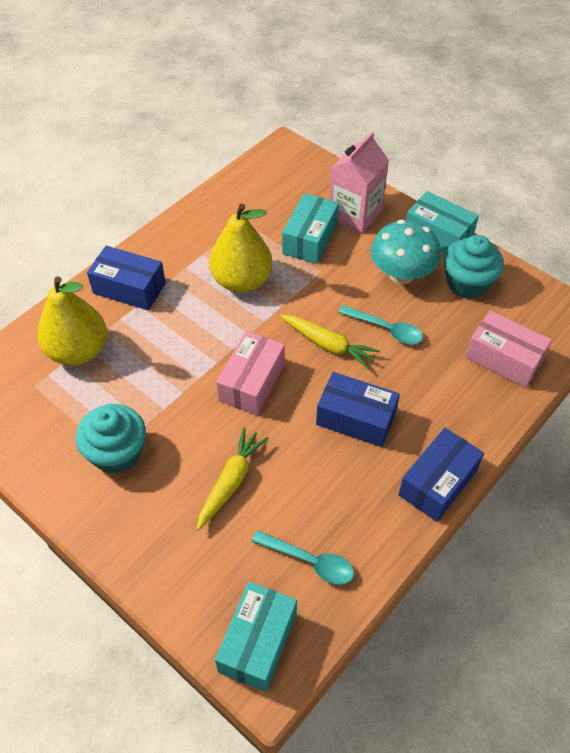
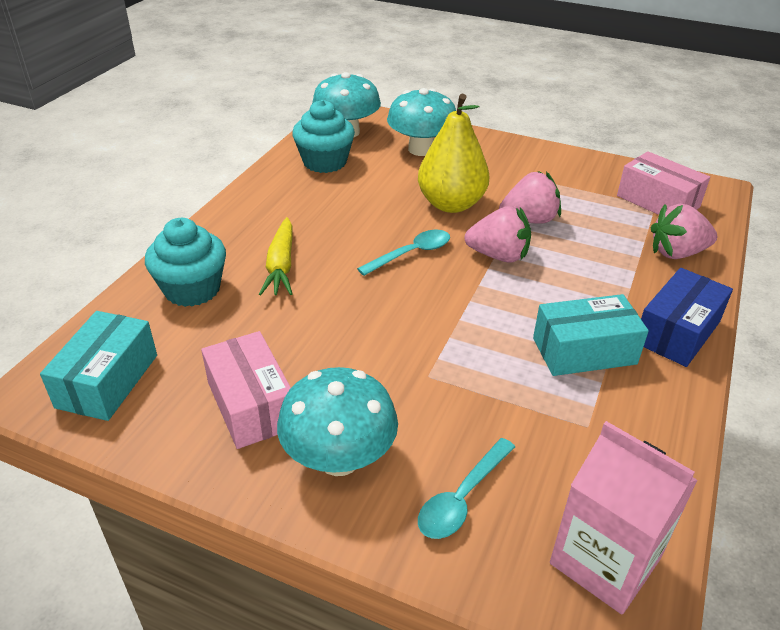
blue box: 3 -> 1
pink strawberry: 0 -> 3
turquoise box: 3 -> 2
turquoise mushroom: 1 -> 3
yellow carrot: 2 -> 1
yellow pear: 2 -> 1

